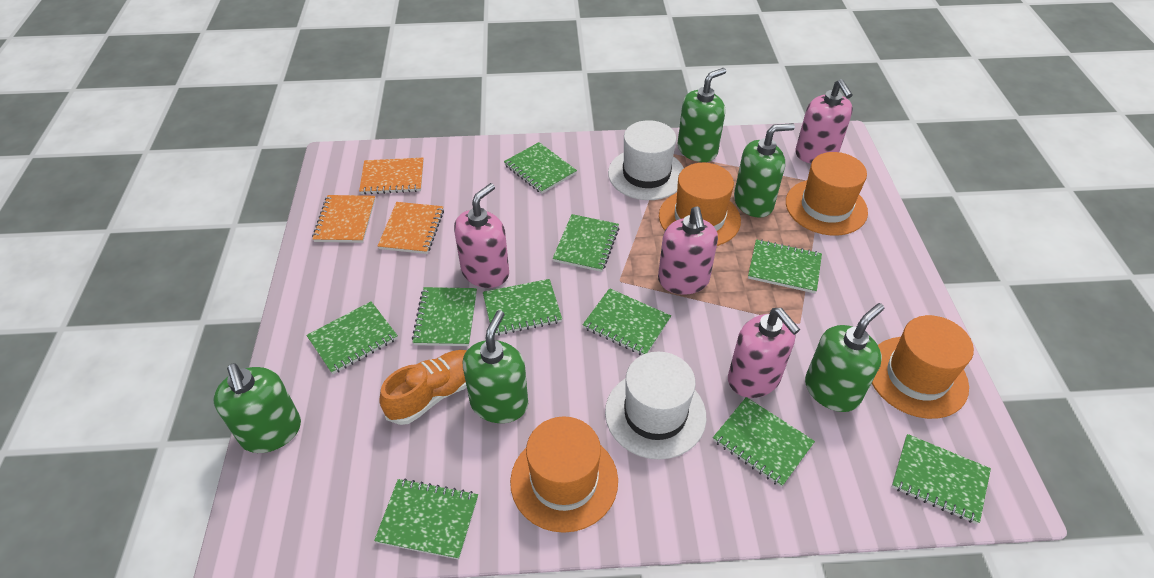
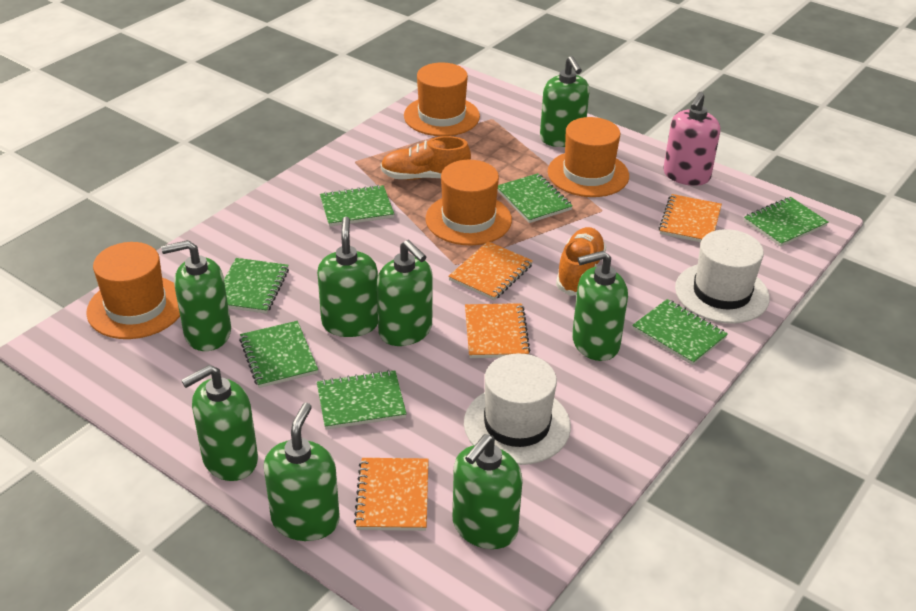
green notebook: 10 -> 7
green soap dispenser: 5 -> 8
orange notebook: 3 -> 4
orange shoe: 1 -> 2
pink soap dispenser: 4 -> 1

